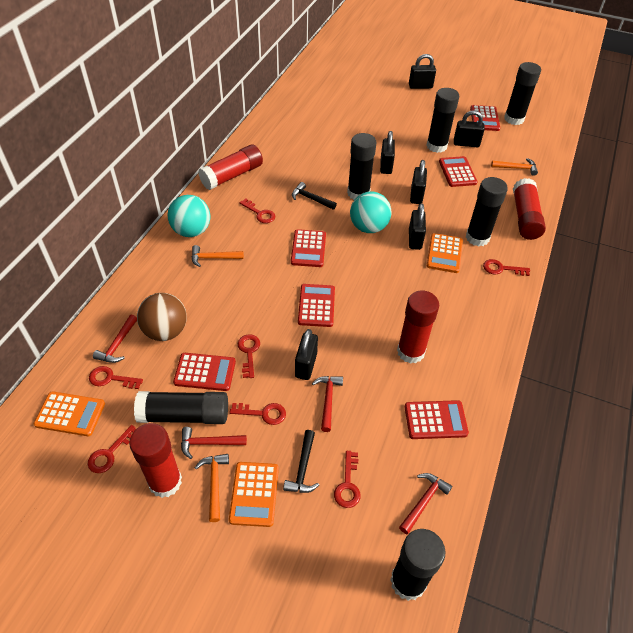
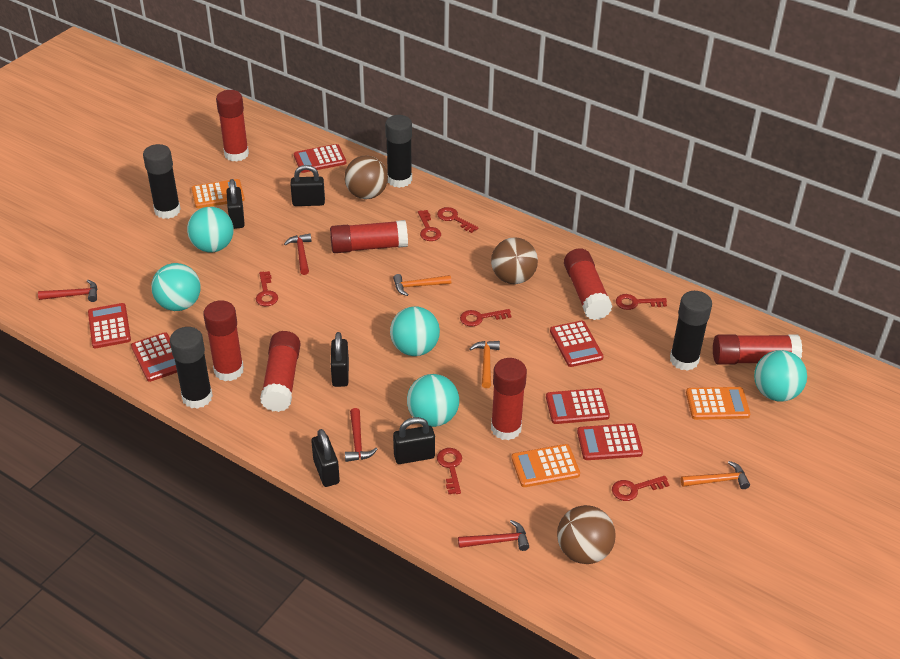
black glue stick: 6 -> 4
black hammer: 2 -> 0
black padlock: 6 -> 5
brown ball: 1 -> 3
red glue stick: 4 -> 7
turquoise ball: 2 -> 5

